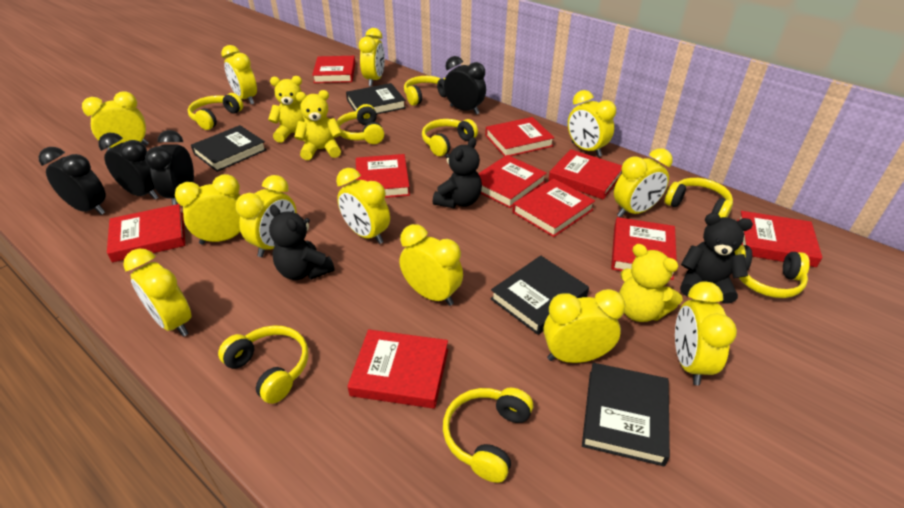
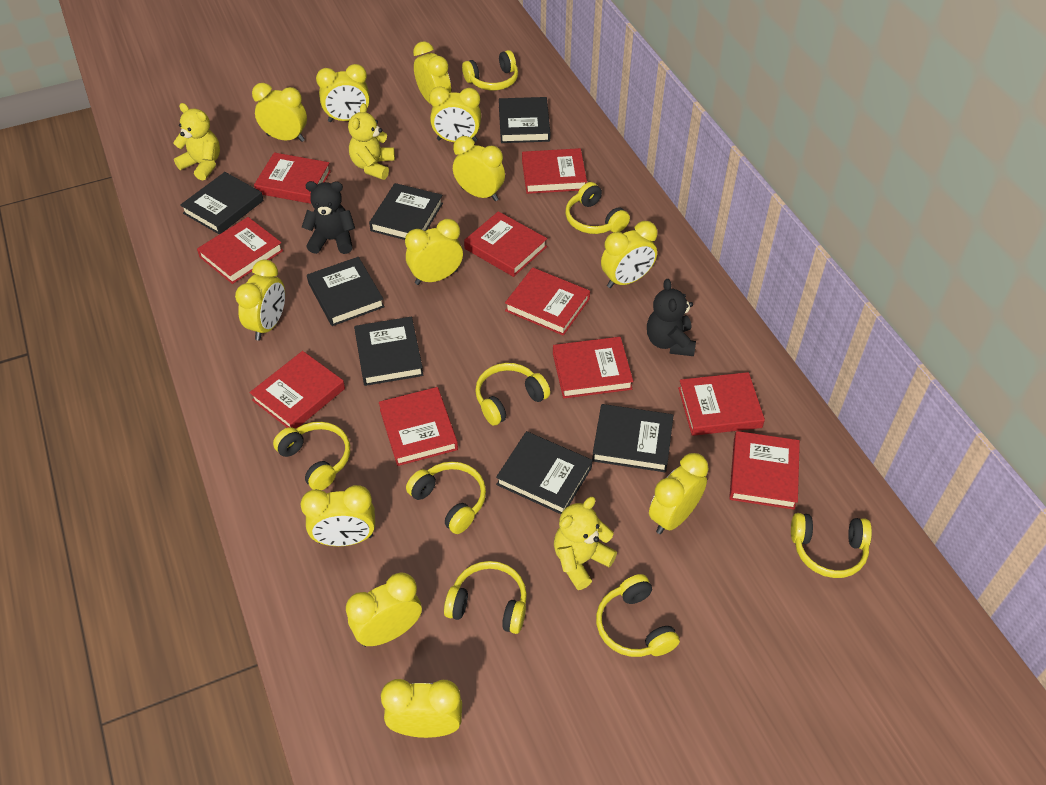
black book: 4 -> 7
black clock: 4 -> 0
black teddy bear: 3 -> 2

